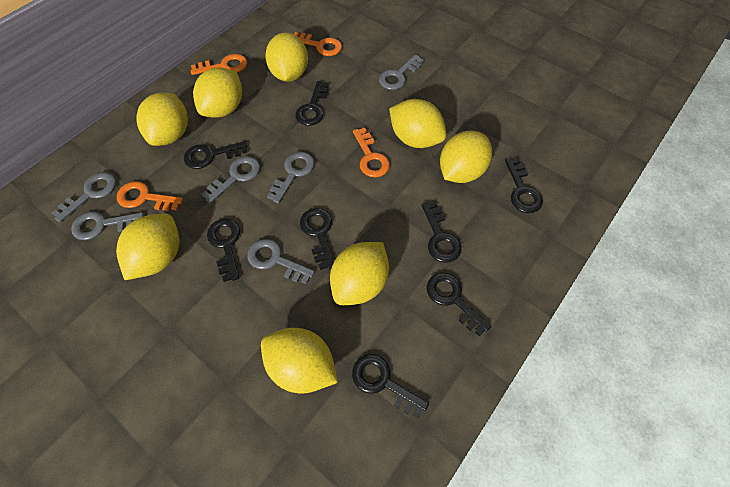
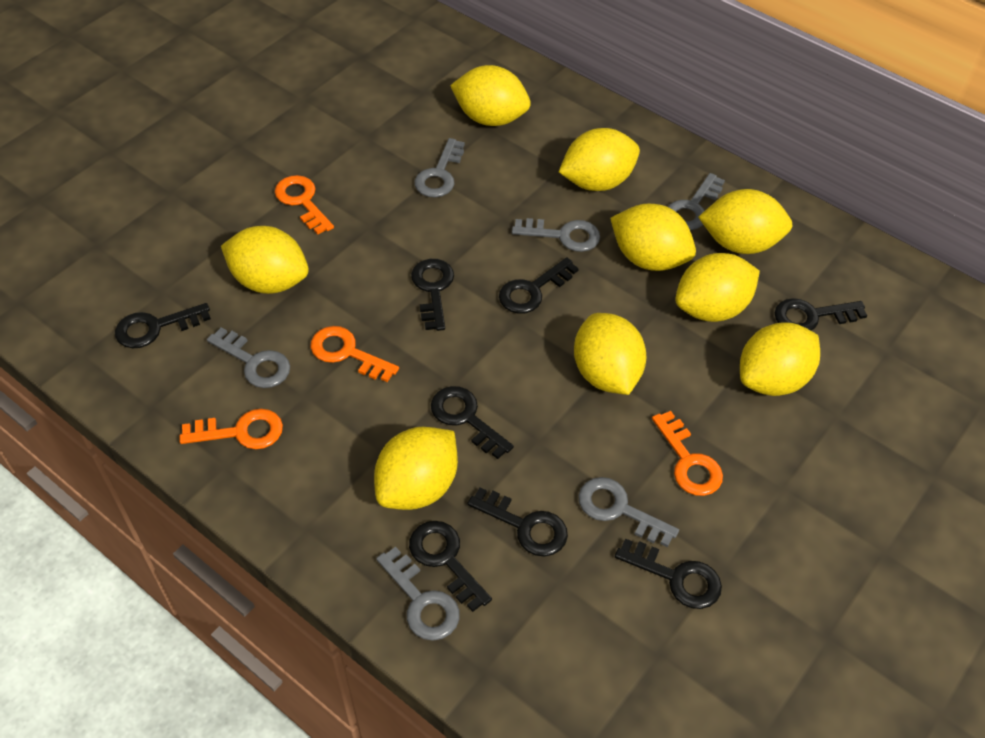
yellow lemon: 8 -> 9

